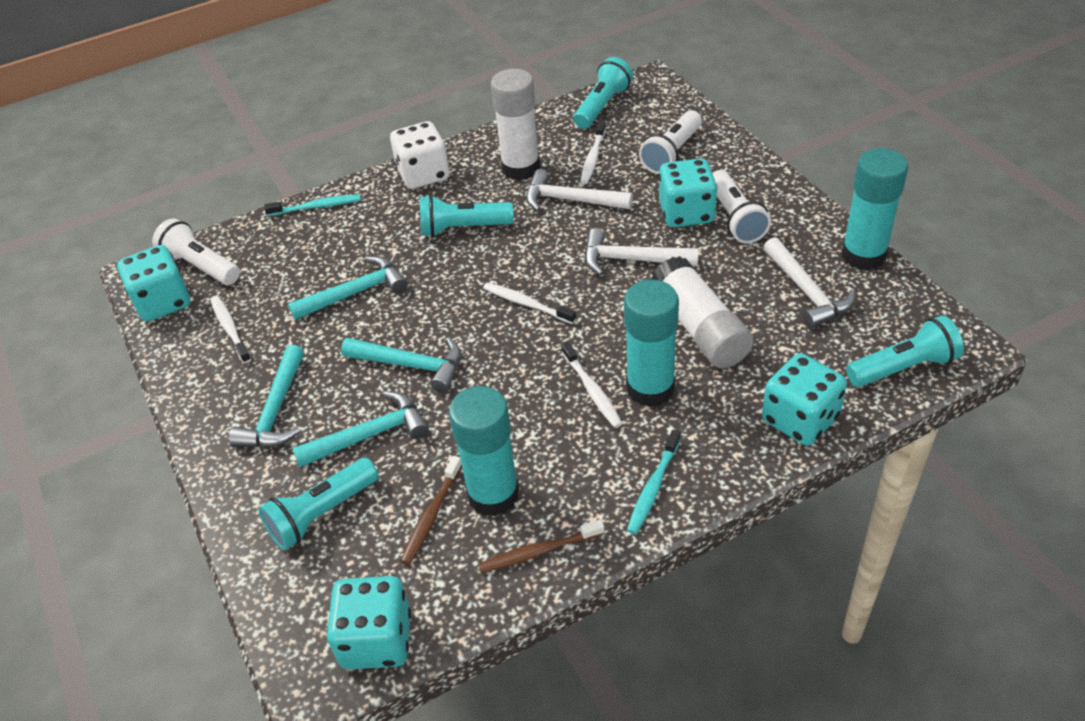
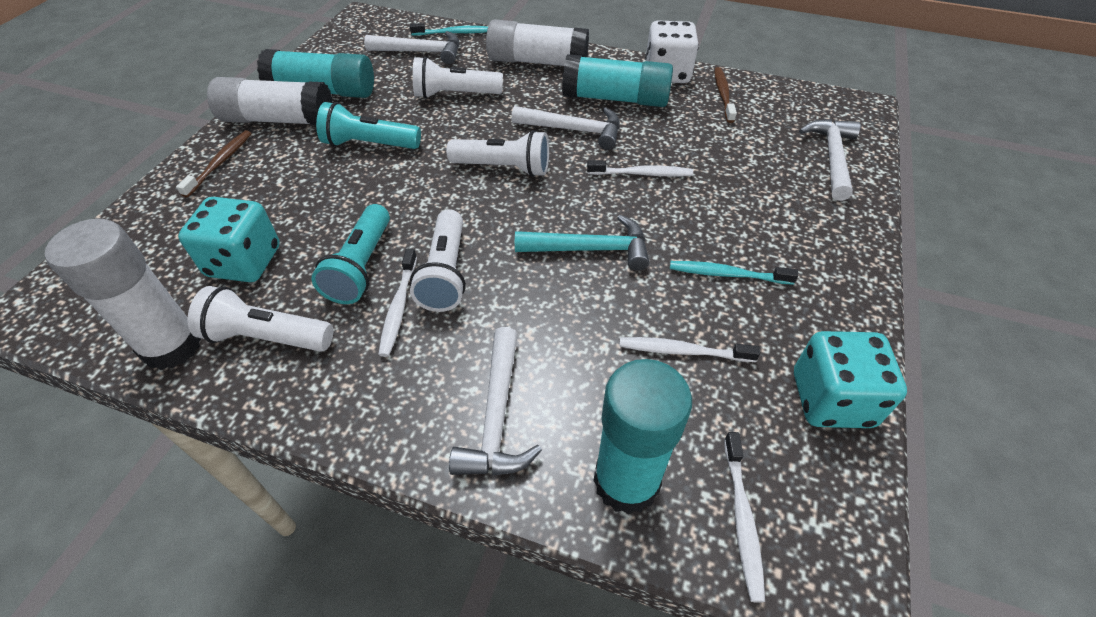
turquoise dice: 4 -> 2
turquoise flashlight: 4 -> 2
turquoise hammer: 4 -> 1
white flashlight: 3 -> 4
white glue stick: 2 -> 3
white hammer: 3 -> 4

